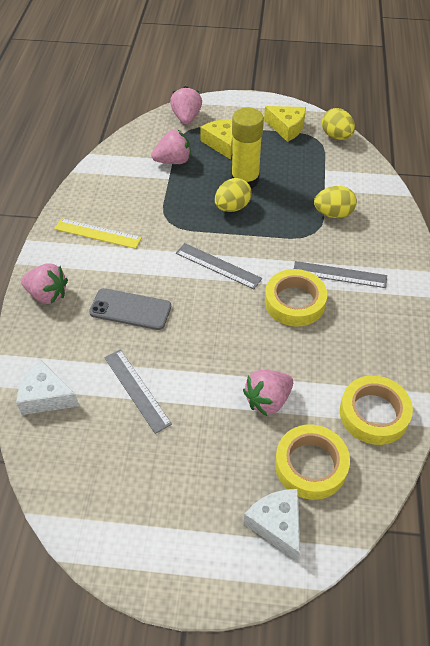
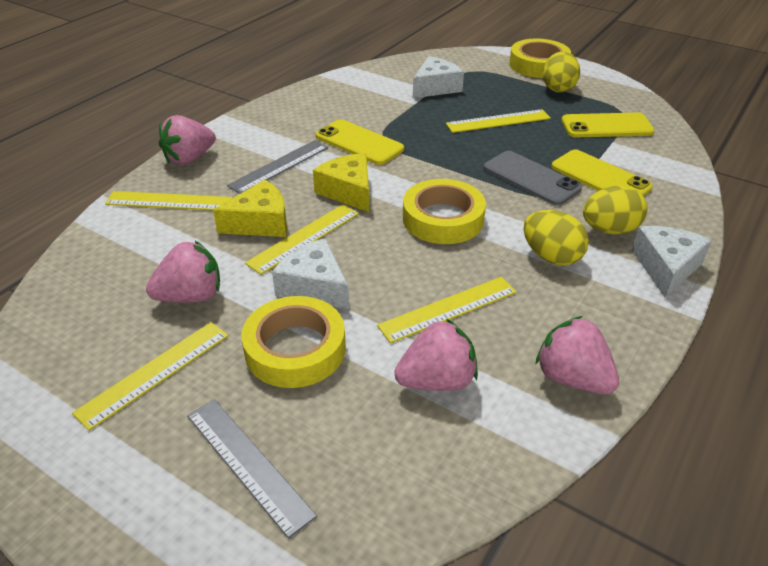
grey ruler: 3 -> 2
white cheese: 2 -> 3
yellow glue stick: 1 -> 0
yellow phone: 0 -> 3
yellow ruler: 1 -> 5

